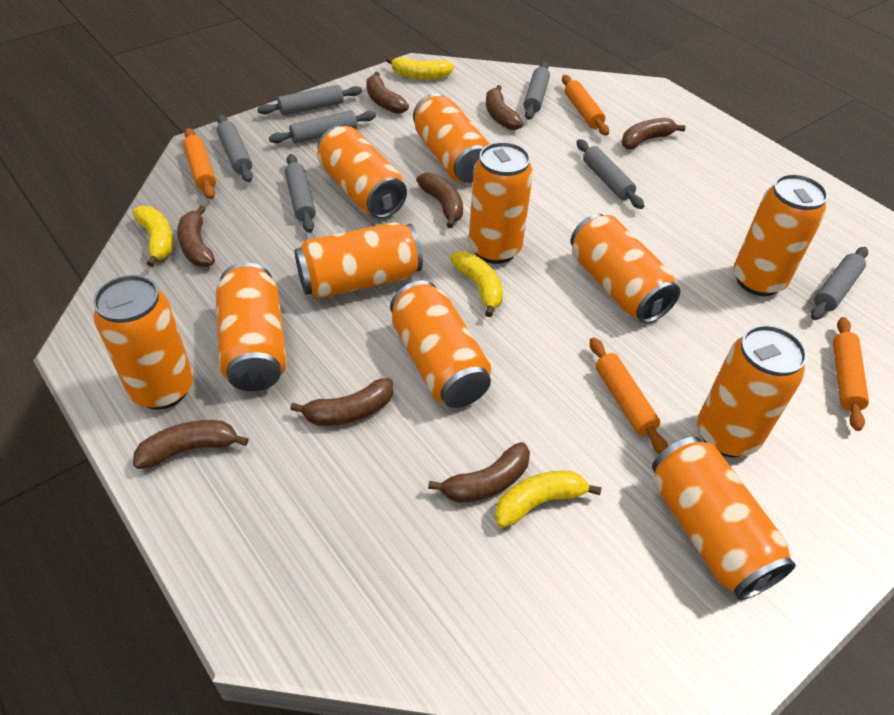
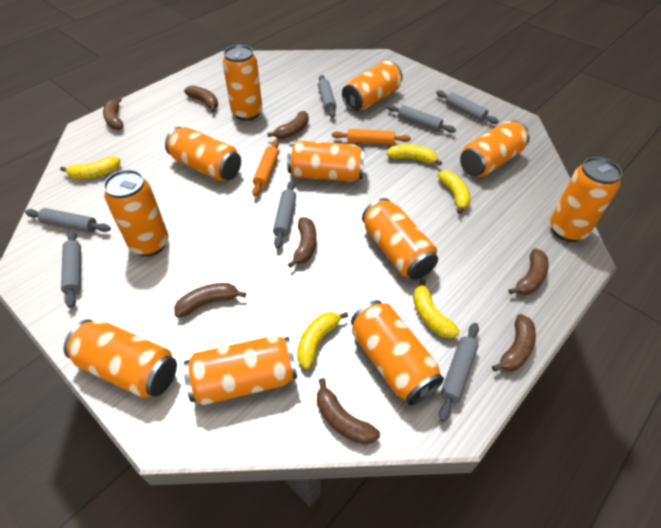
orange rolling pin: 4 -> 2
yellow banana: 4 -> 5

